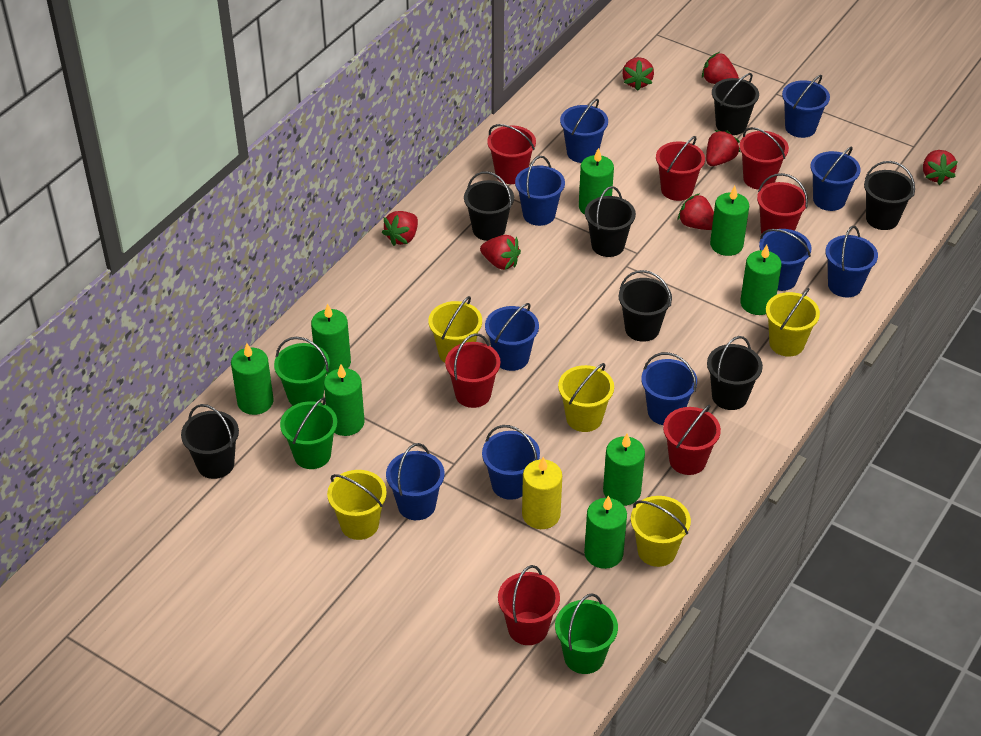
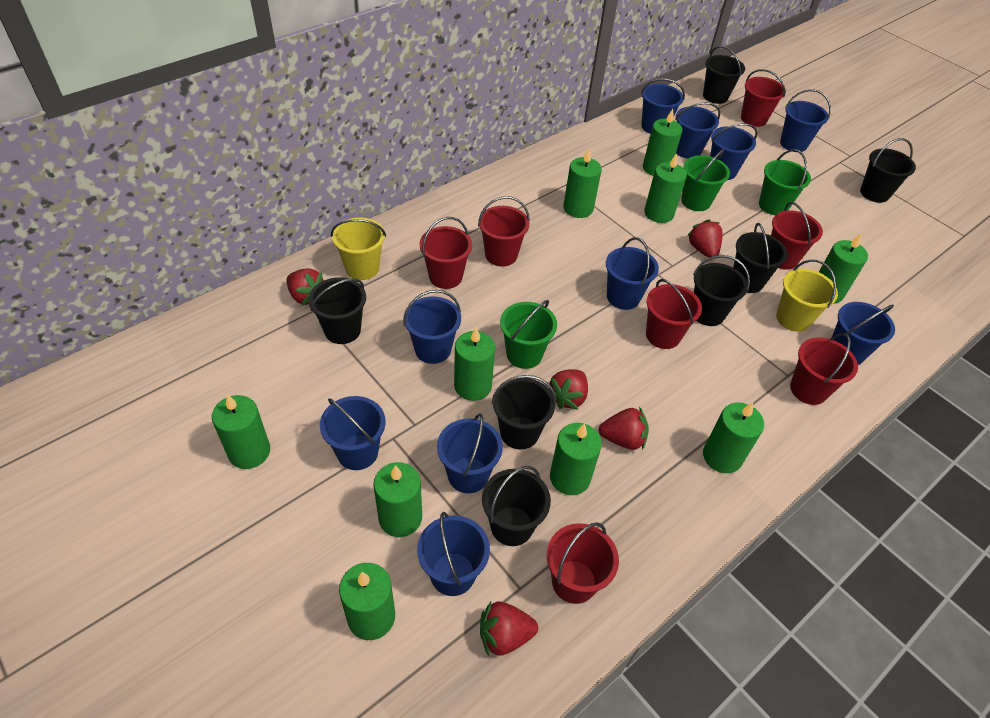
green candle: 8 -> 10
red strawberry: 7 -> 5
yellow bucket: 5 -> 2
yellow candle: 1 -> 0

